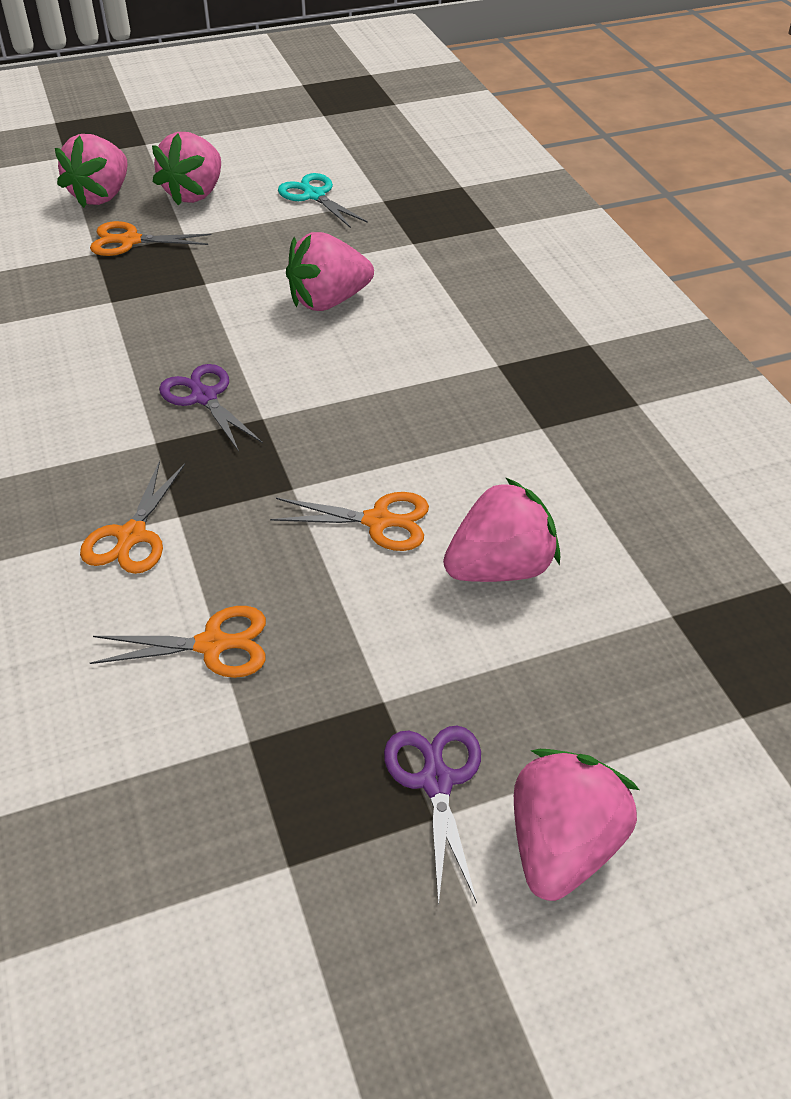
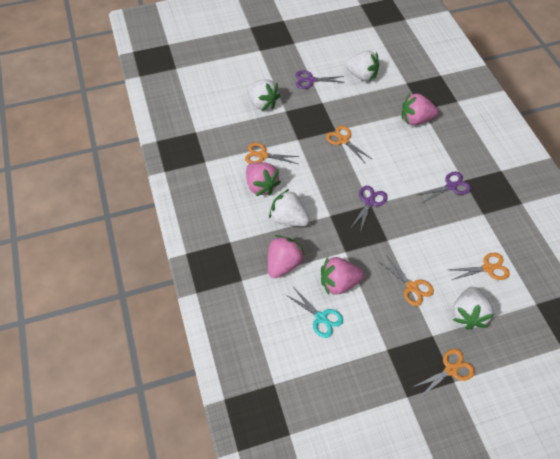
orange scissors: 4 -> 5
pink strawberry: 5 -> 4
purple scissors: 2 -> 3
white strawberry: 0 -> 4

